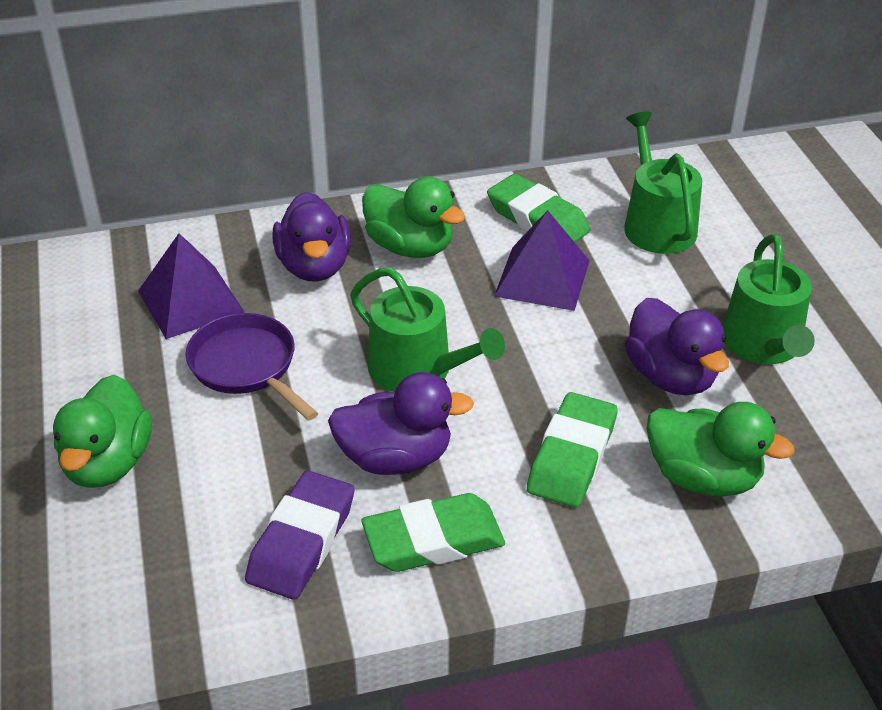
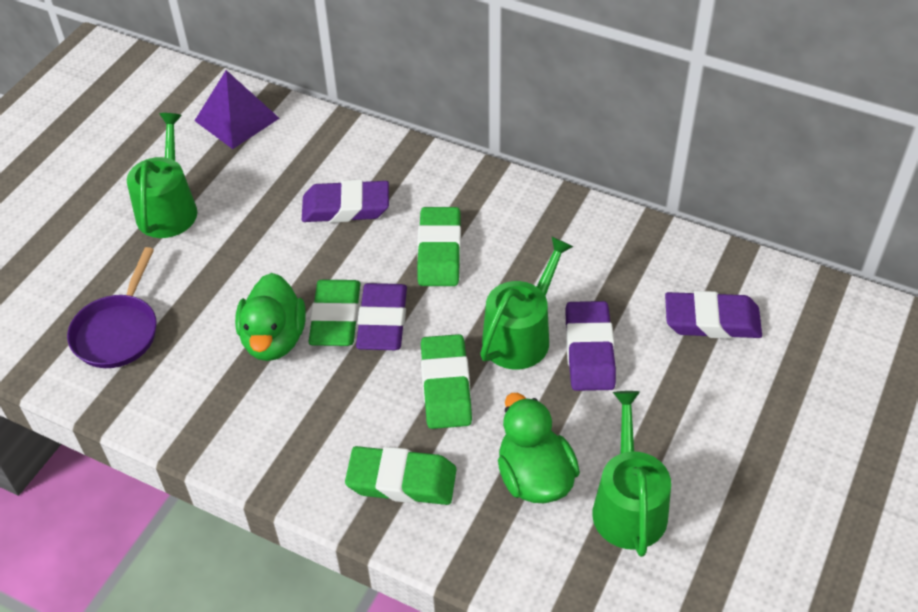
green duck: 3 -> 2
green eraser: 3 -> 4
purple duck: 3 -> 0
purple eraser: 1 -> 4
purple pyramid: 2 -> 1

